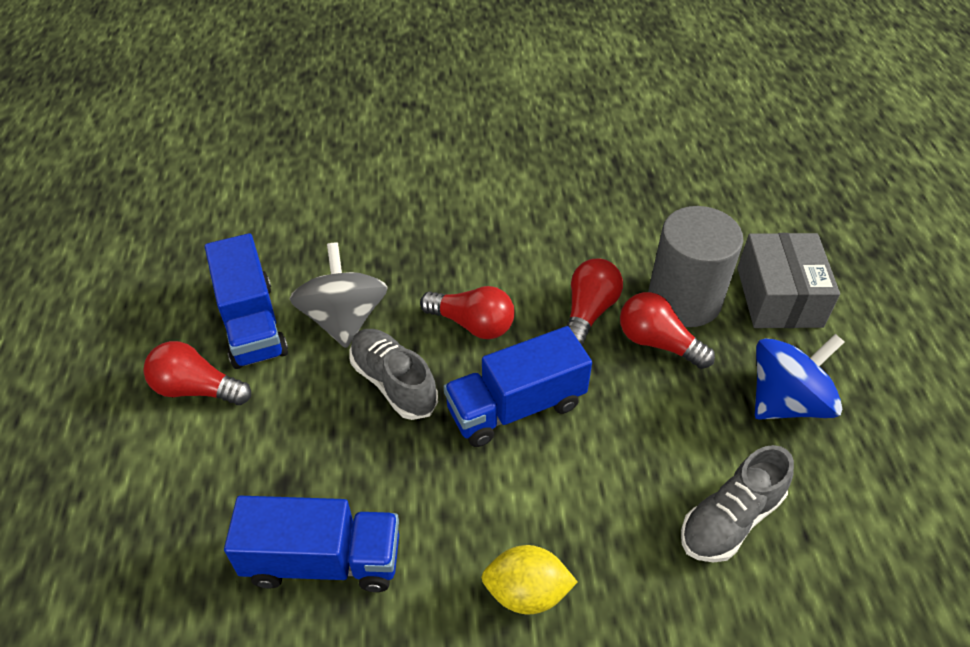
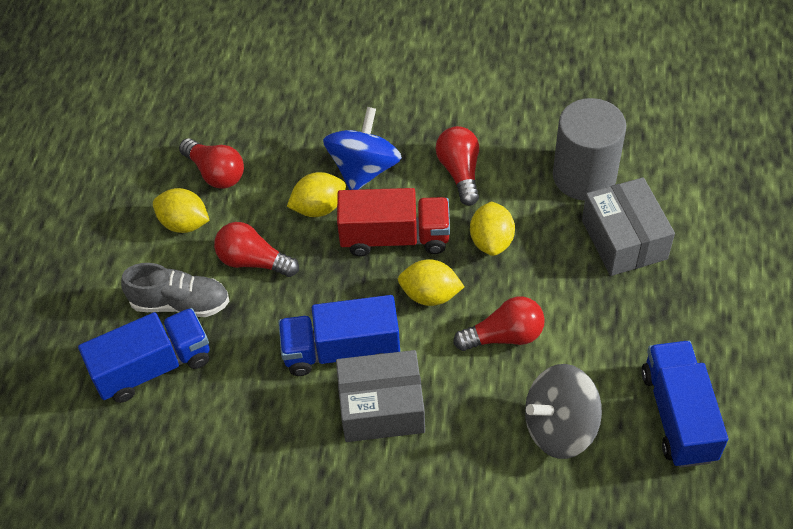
grey box: 1 -> 2
grey shoe: 2 -> 1
red truck: 0 -> 1
yellow lemon: 1 -> 4

